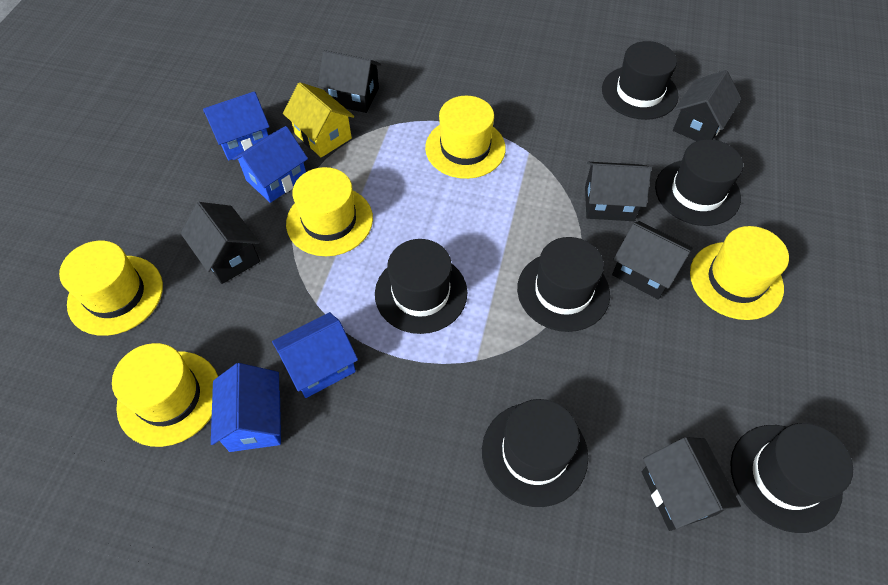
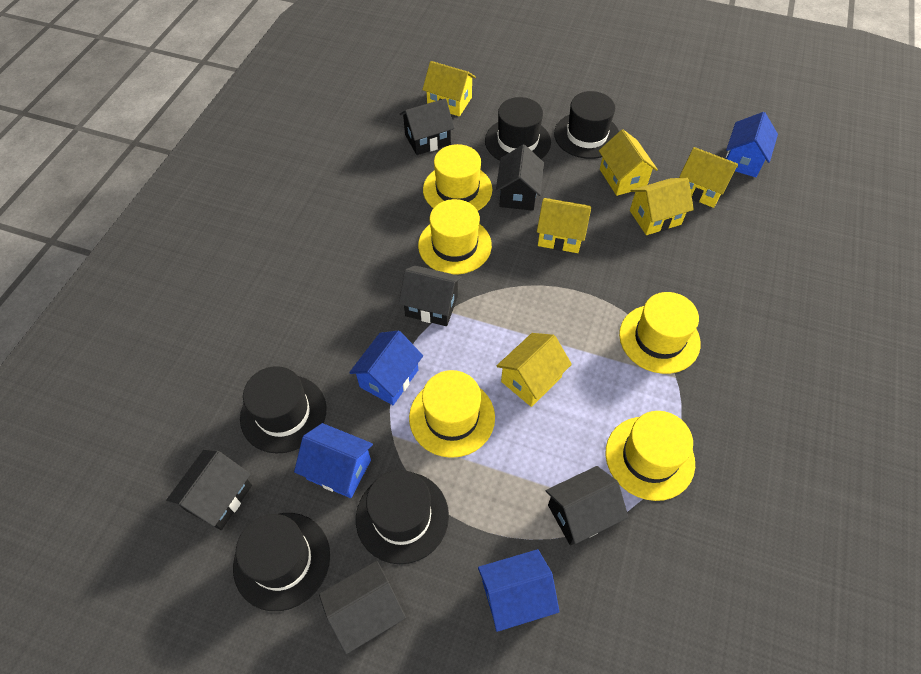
black hat: 6 -> 5
yellow house: 1 -> 6

